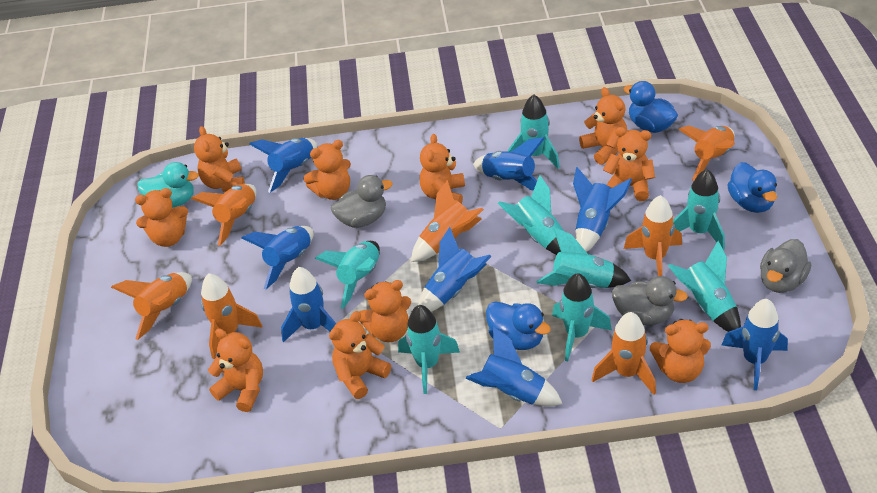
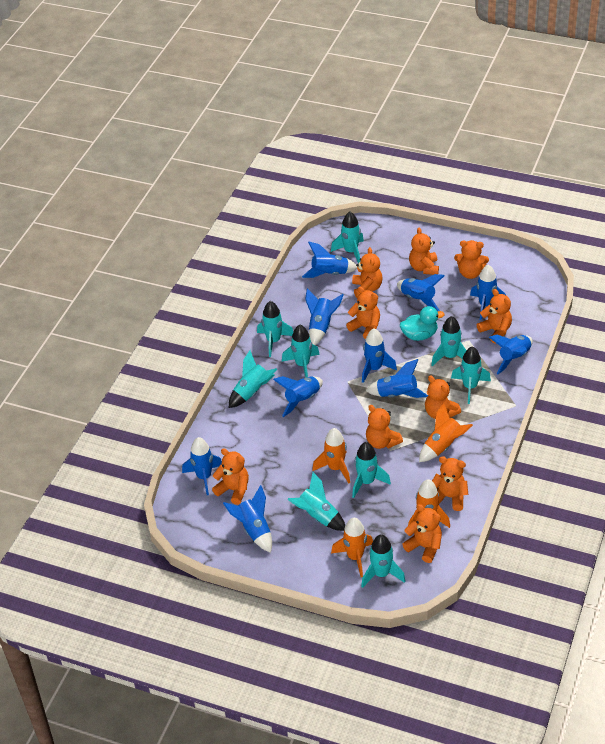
blue duck: 3 -> 0
blue rocket: 8 -> 10
grey duck: 3 -> 0
orange rocket: 7 -> 4
turquoise rocket: 8 -> 9

